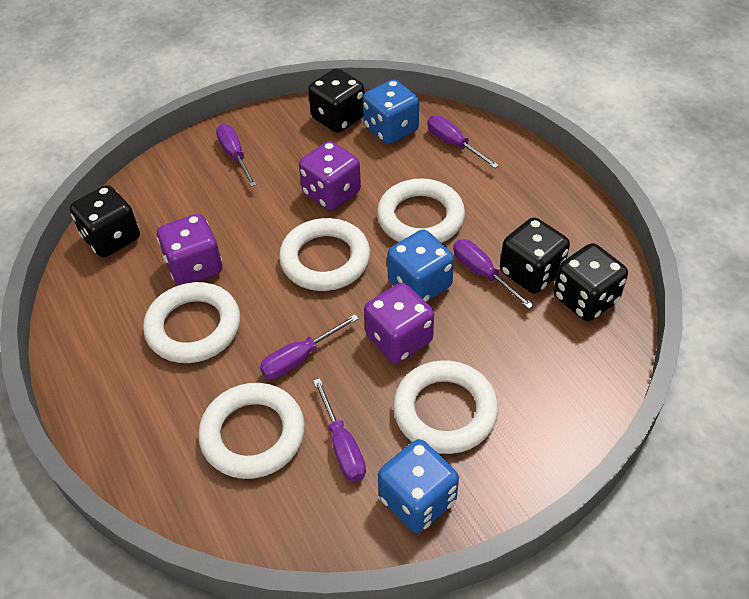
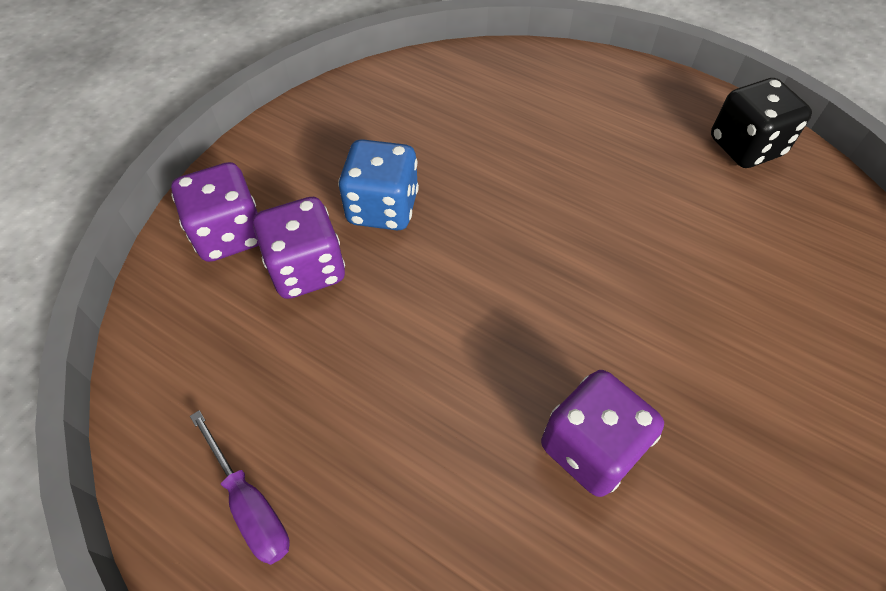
black dice: 4 -> 1
blue dice: 3 -> 1
purple screwdriver: 5 -> 1
white ring: 5 -> 0

